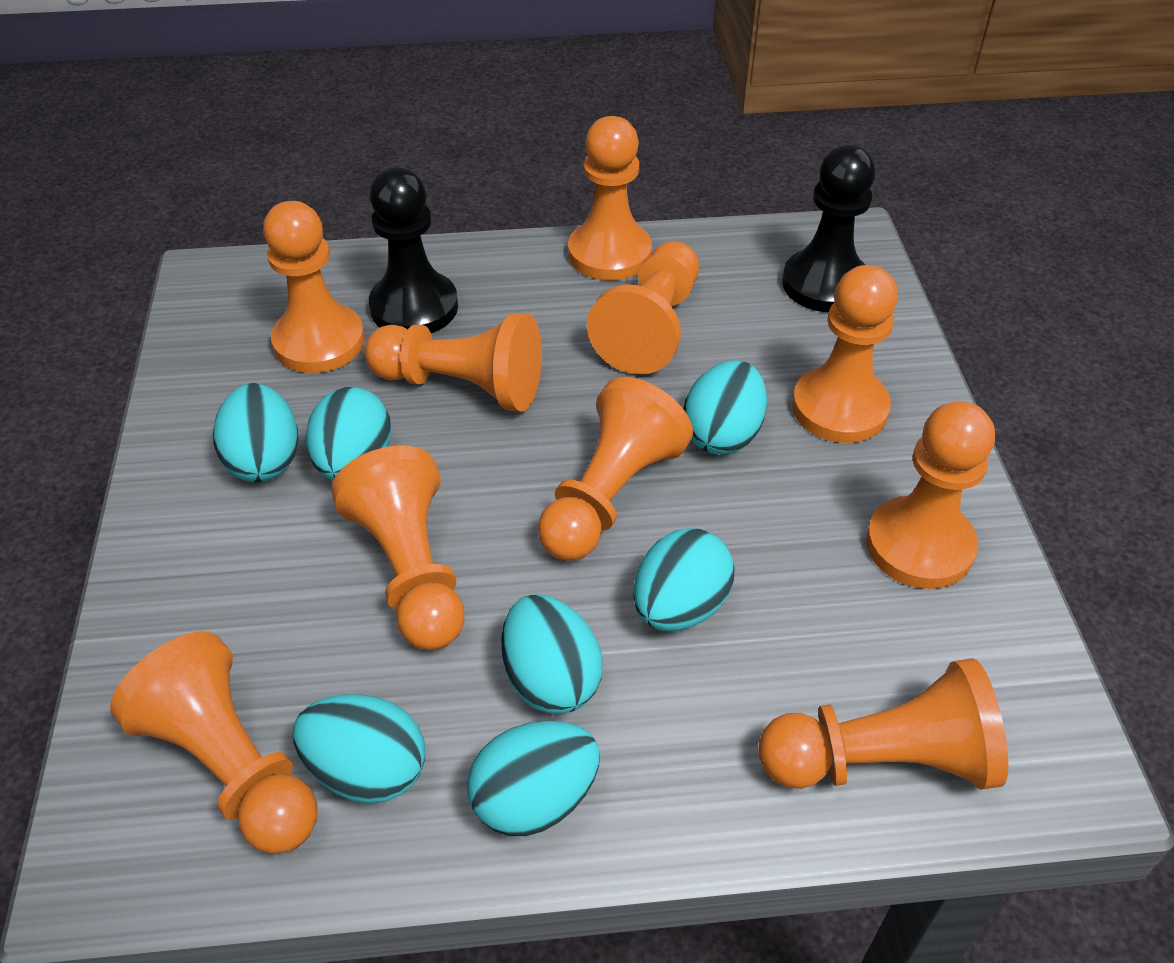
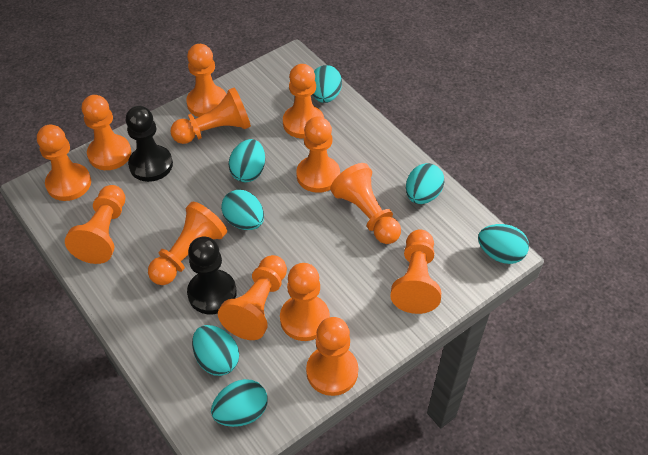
orange pawn: 10 -> 13

